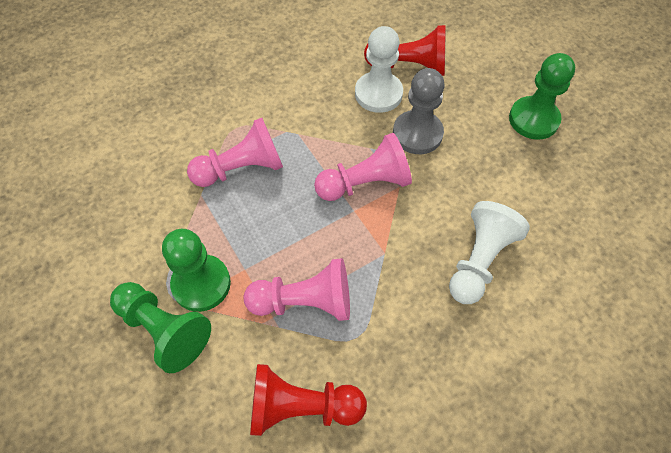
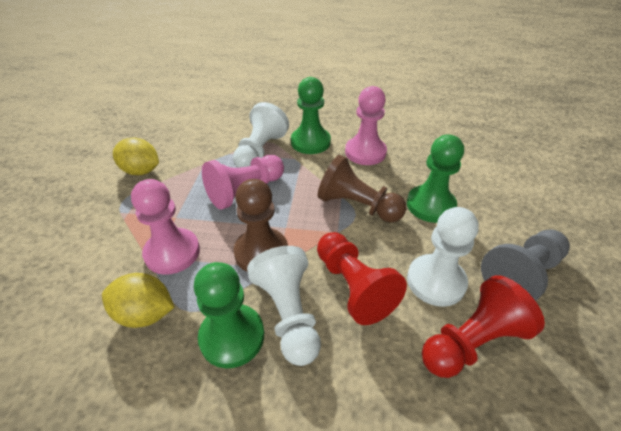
brown pawn: 0 -> 2
white pawn: 2 -> 3
yellow lemon: 0 -> 2

